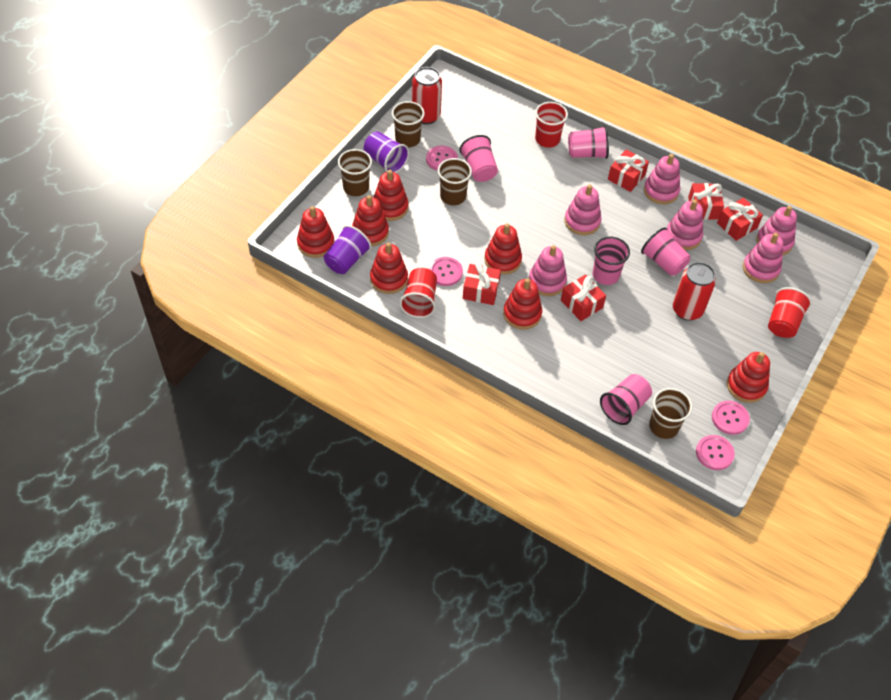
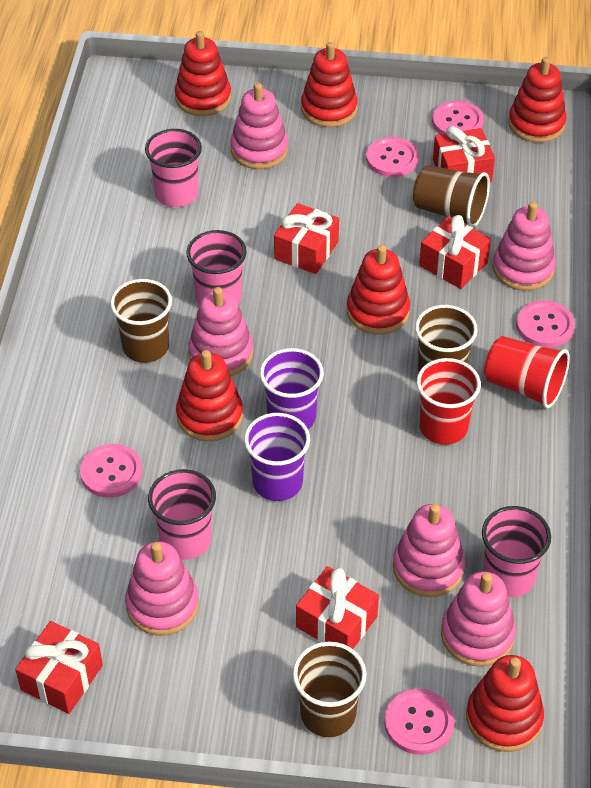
pink button: 4 -> 5
pink cup: 5 -> 4
red can: 2 -> 0
red cup: 3 -> 2
red stacking toy: 7 -> 6

